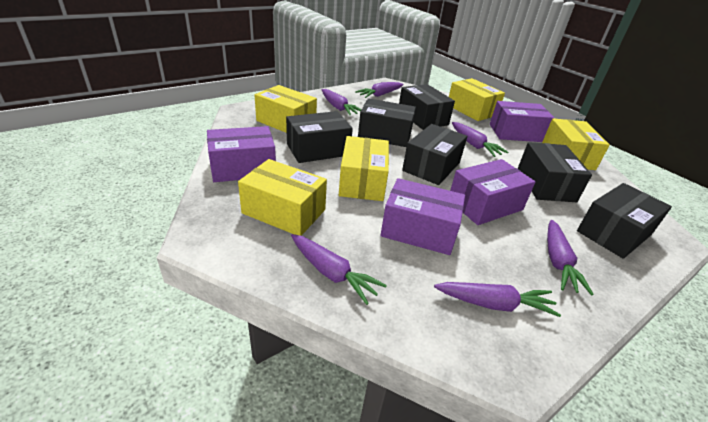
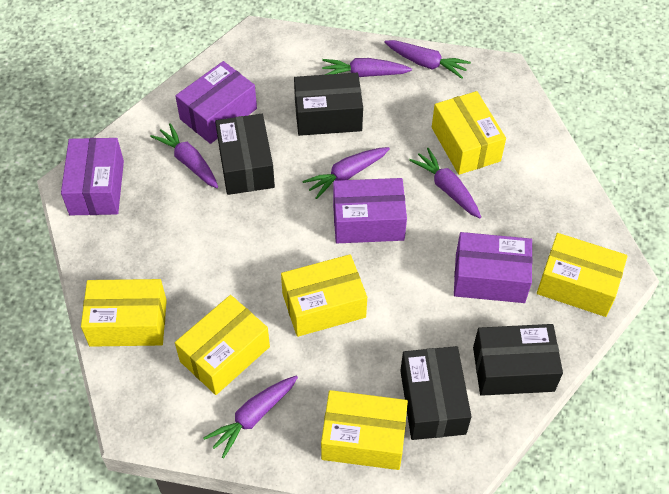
black box: 6 -> 4
yellow box: 5 -> 6

